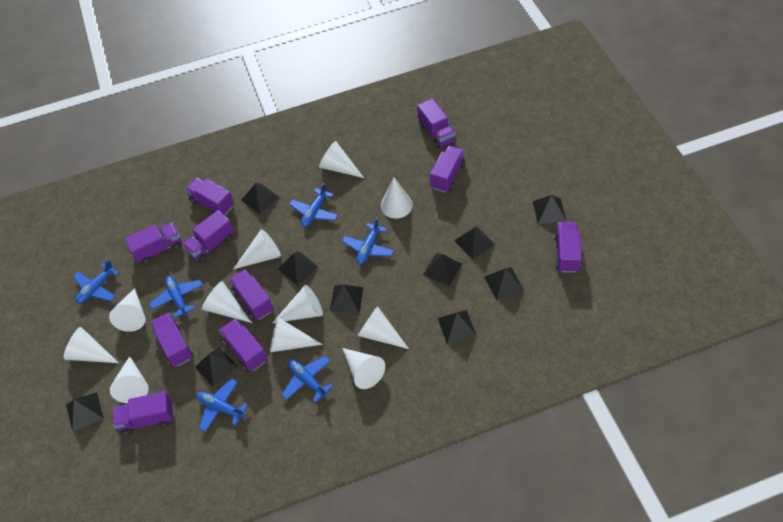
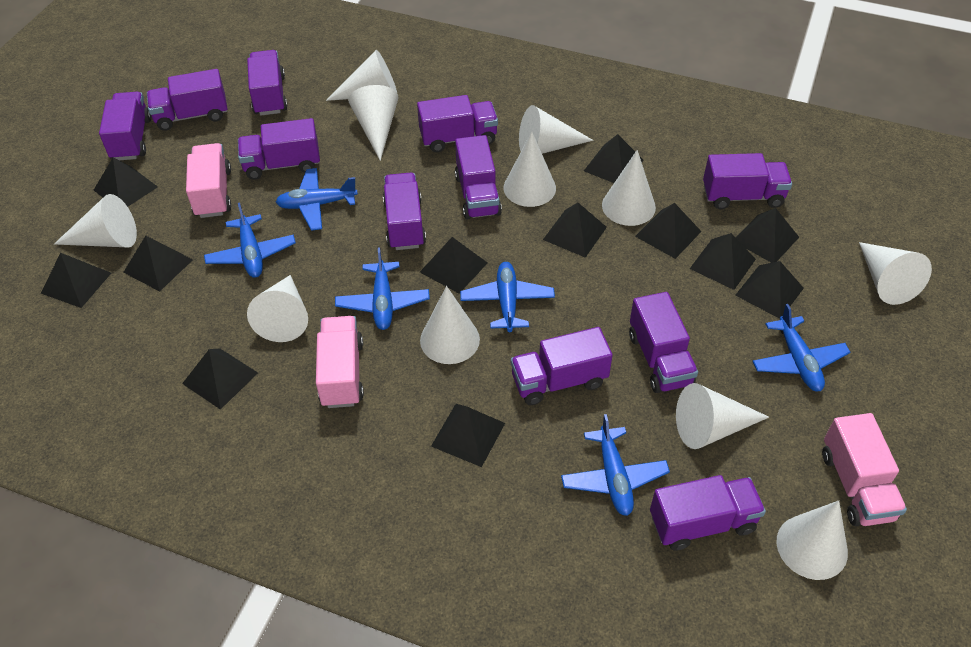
black pyramid: 10 -> 12
pink truck: 0 -> 3
purple truck: 10 -> 11

